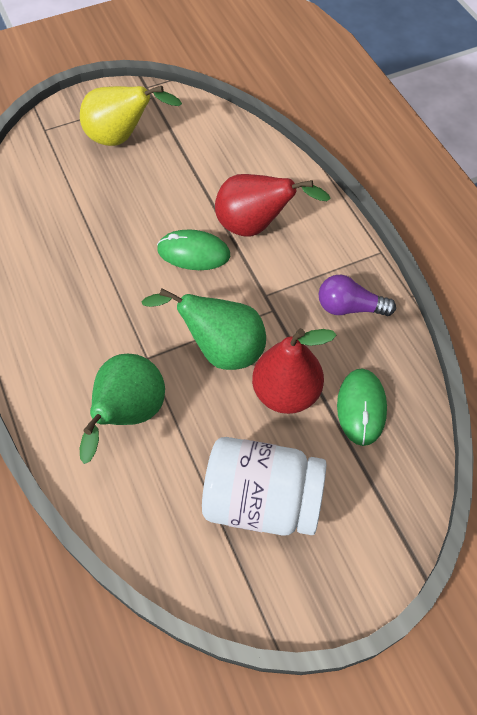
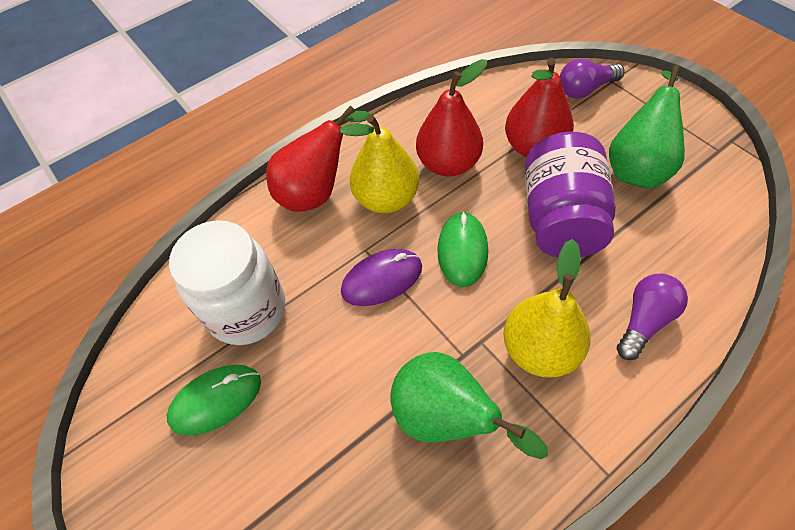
purple jar: 0 -> 1
purple light bulb: 1 -> 2
purple mouse: 0 -> 1
red pear: 2 -> 3
yellow pear: 1 -> 2

